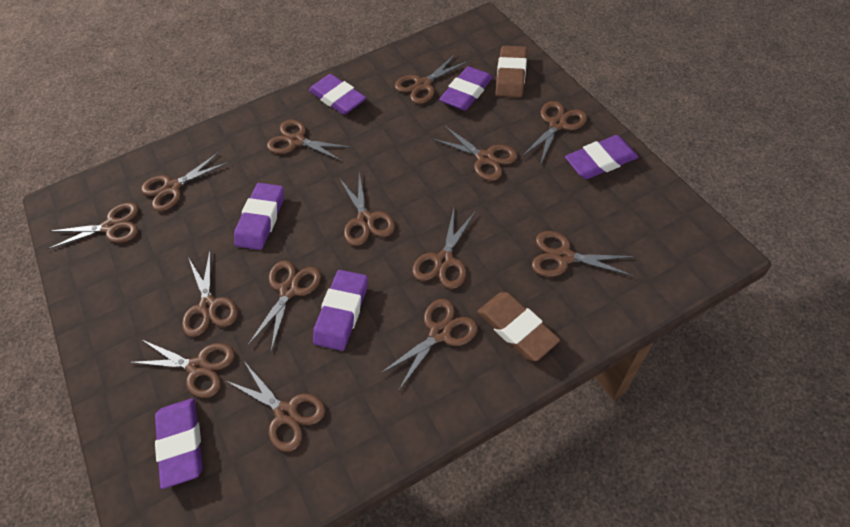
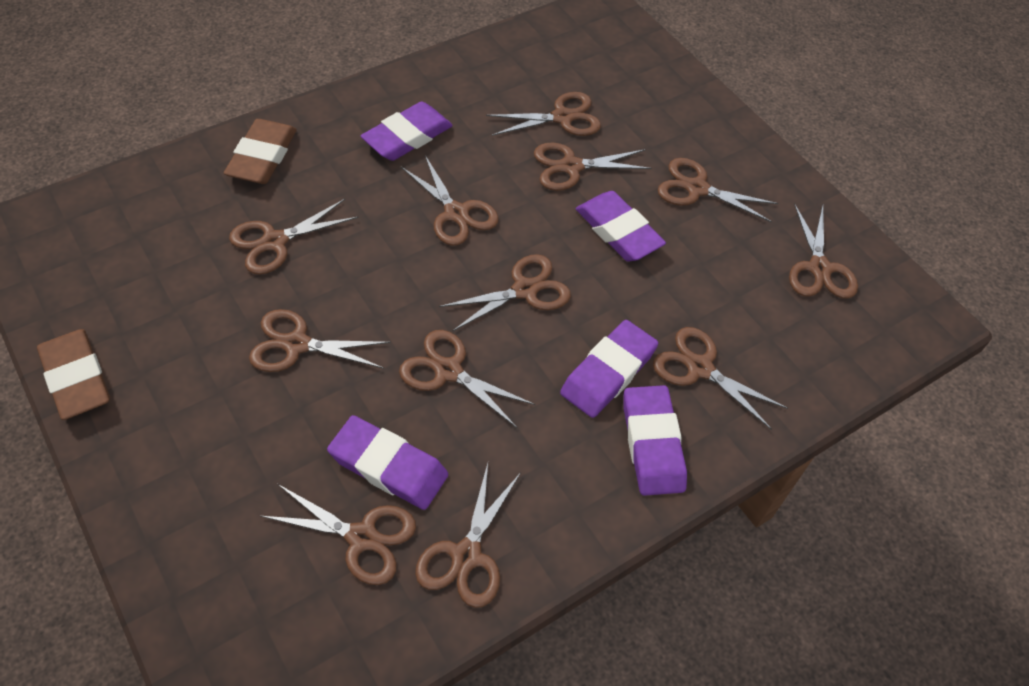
brown scissors: 14 -> 12
purple eraser: 6 -> 5

